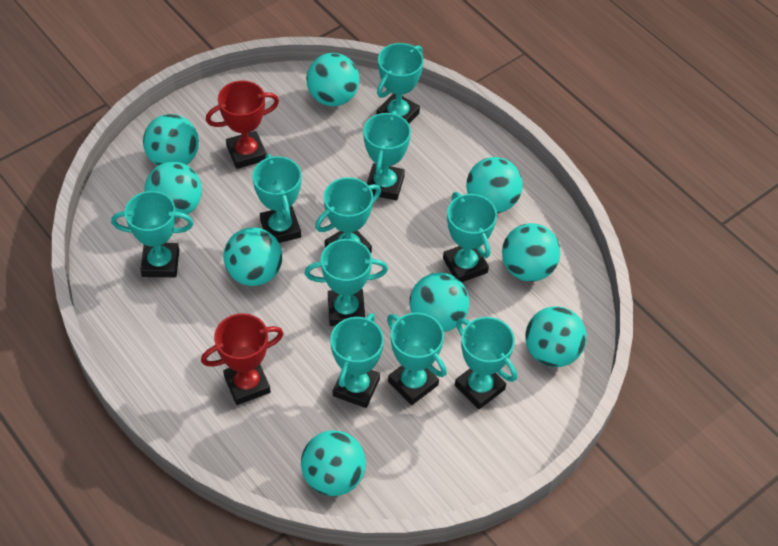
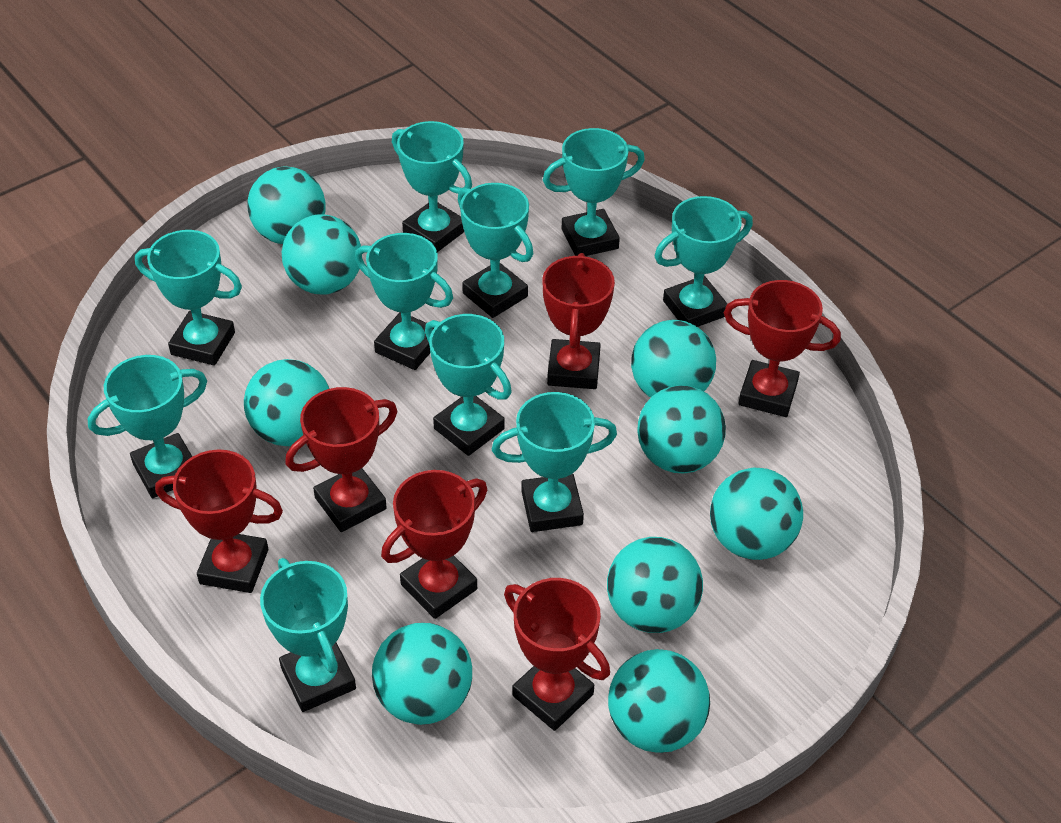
red trophy: 2 -> 6

